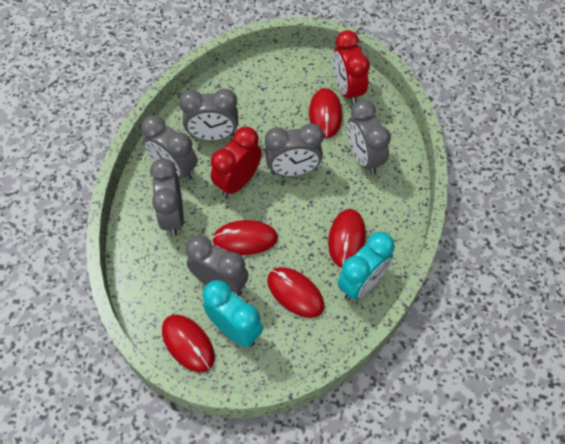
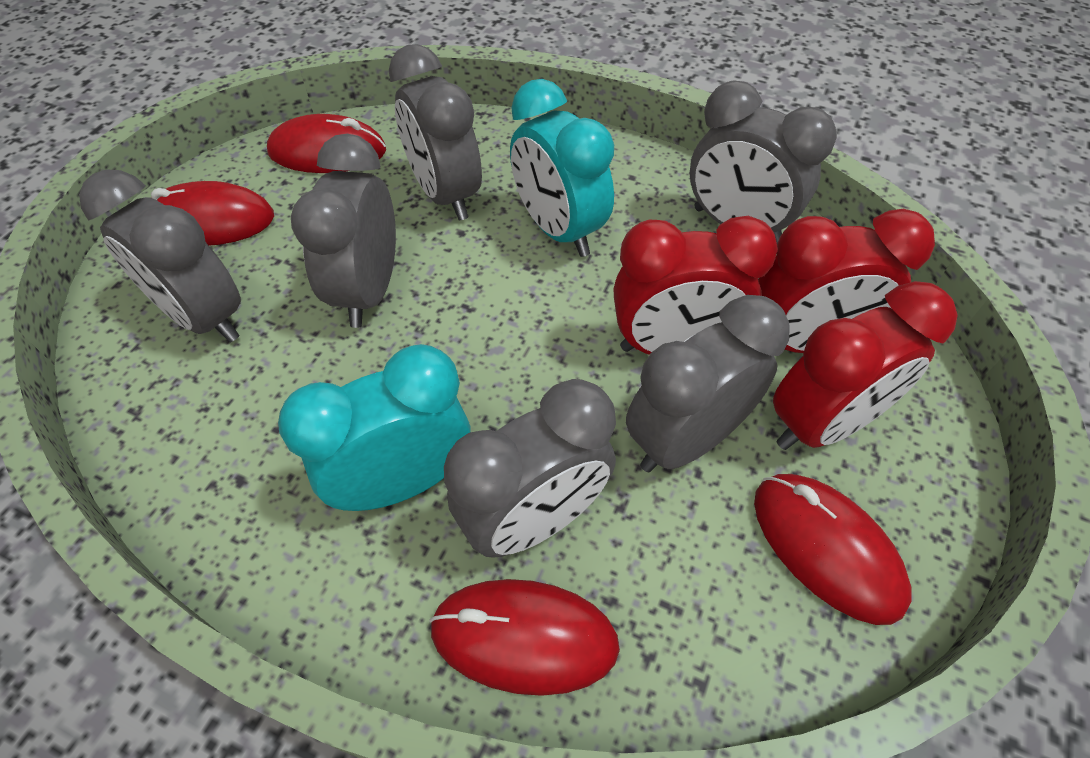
red clock: 2 -> 3
red mouse: 5 -> 4

